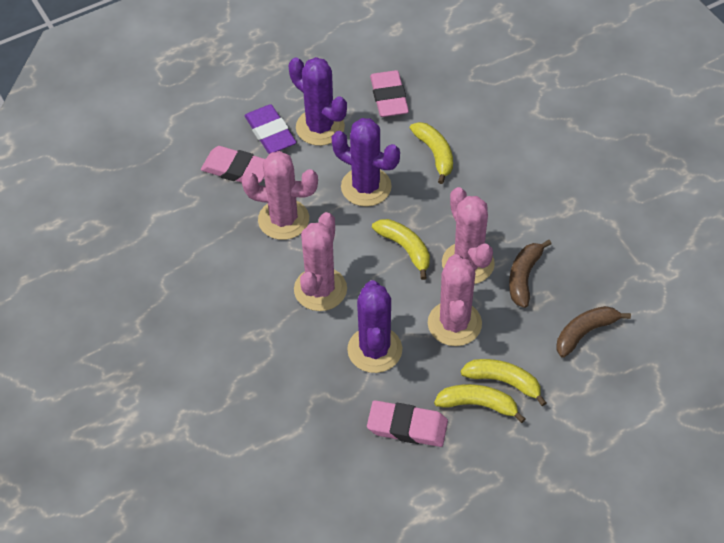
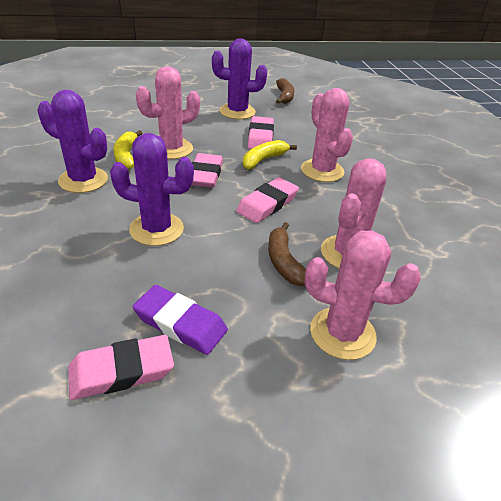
pink eraser: 3 -> 4
yellow banana: 4 -> 2

